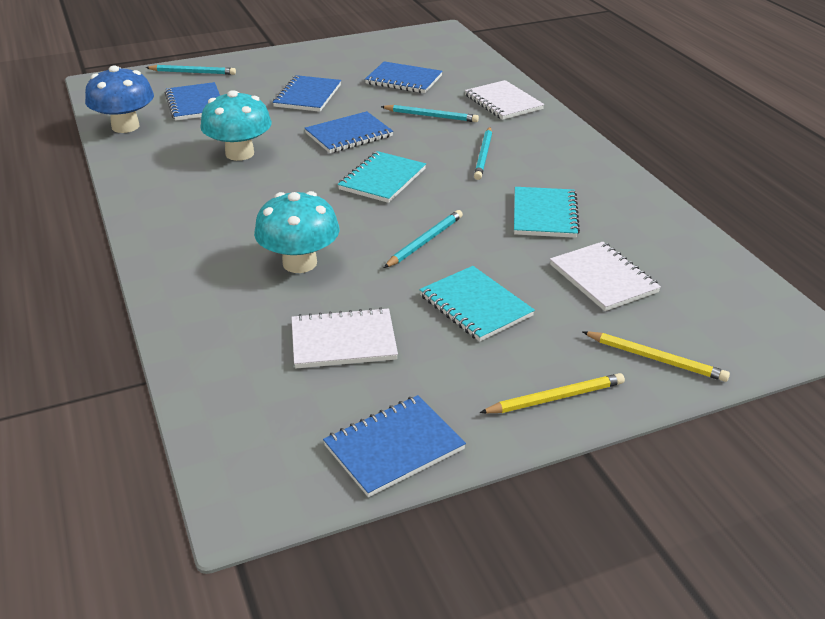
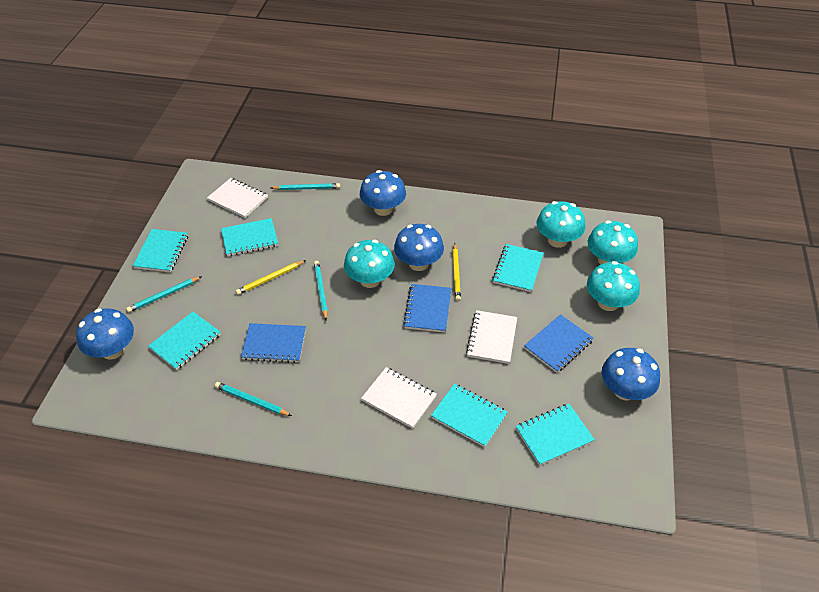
blue mushroom: 1 -> 4
blue notebook: 5 -> 3
turquoise mushroom: 2 -> 4
turquoise notebook: 3 -> 6

